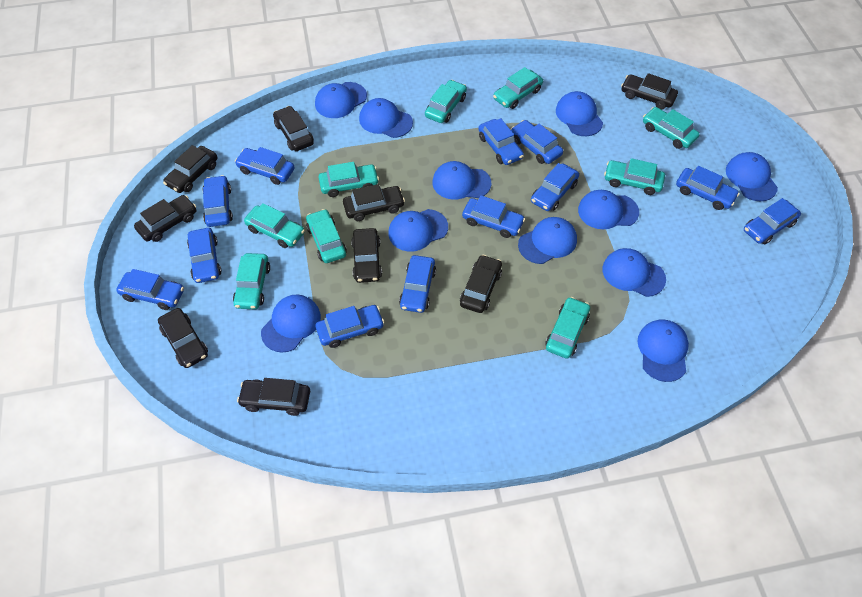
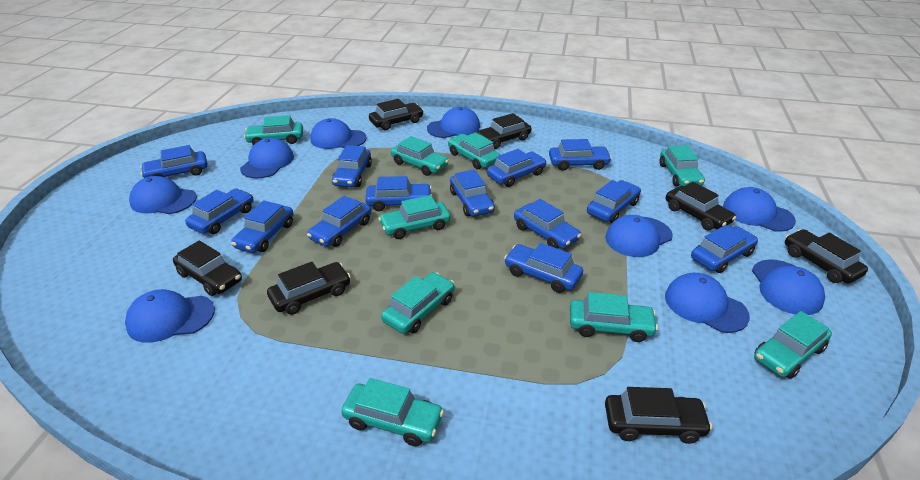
black car: 9 -> 7
blue cap: 11 -> 9
blue car: 12 -> 13

